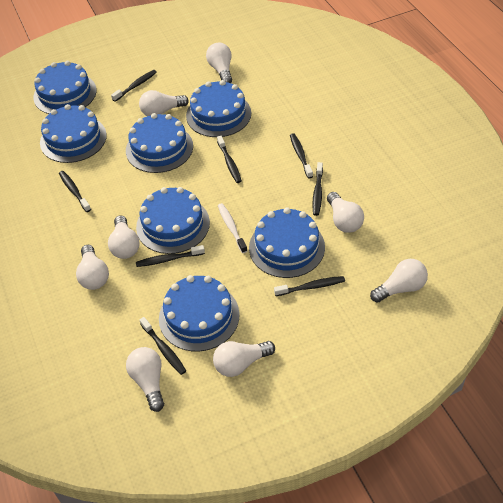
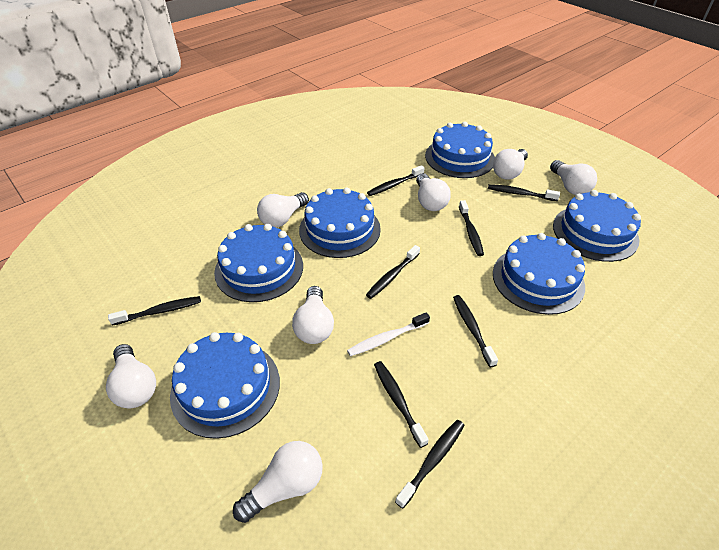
blue cake: 7 -> 6
white light bulb: 8 -> 7

